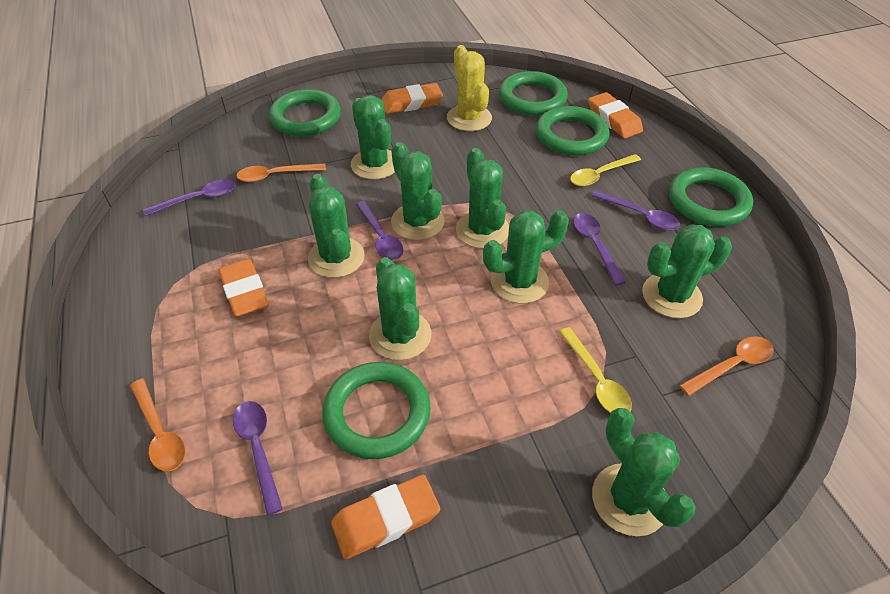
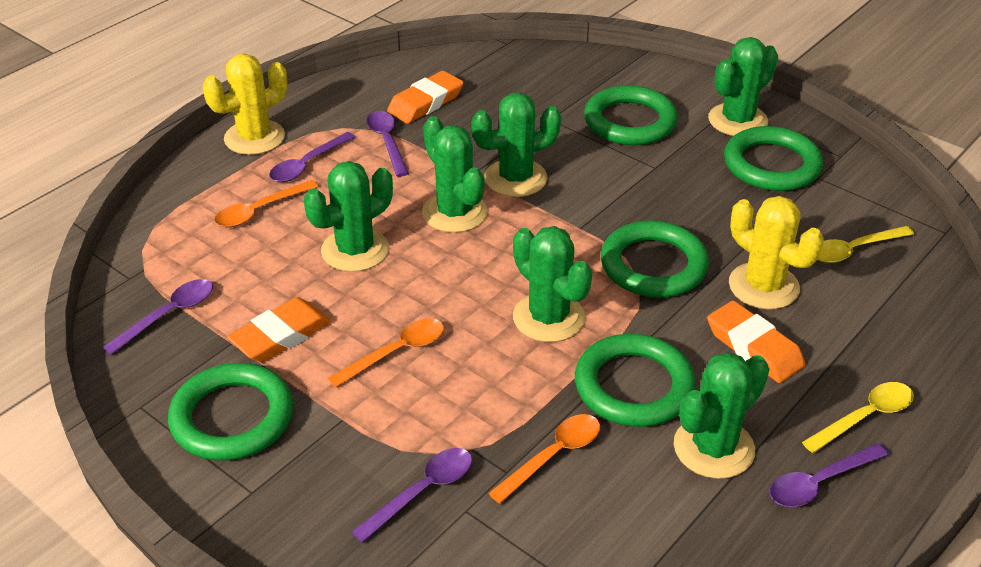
green cactus: 8 -> 6
orange eraser: 4 -> 3
yellow cactus: 1 -> 2

